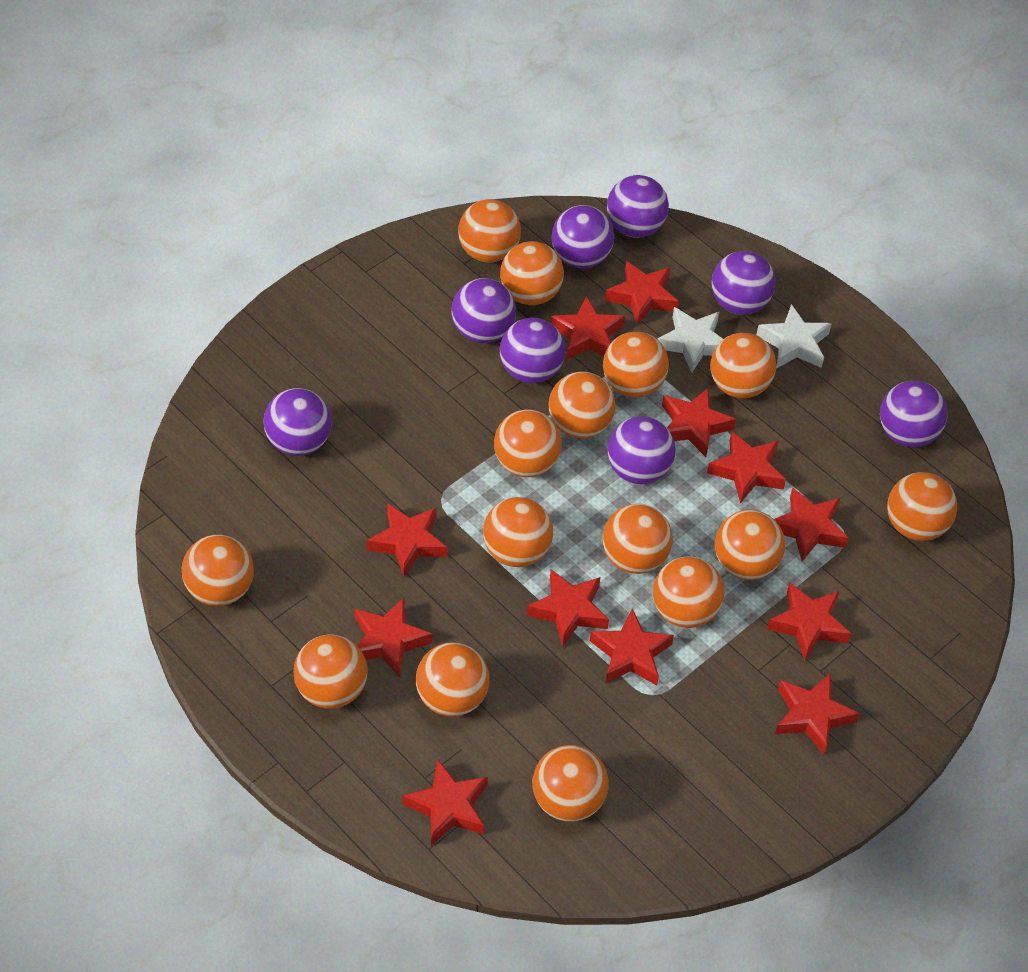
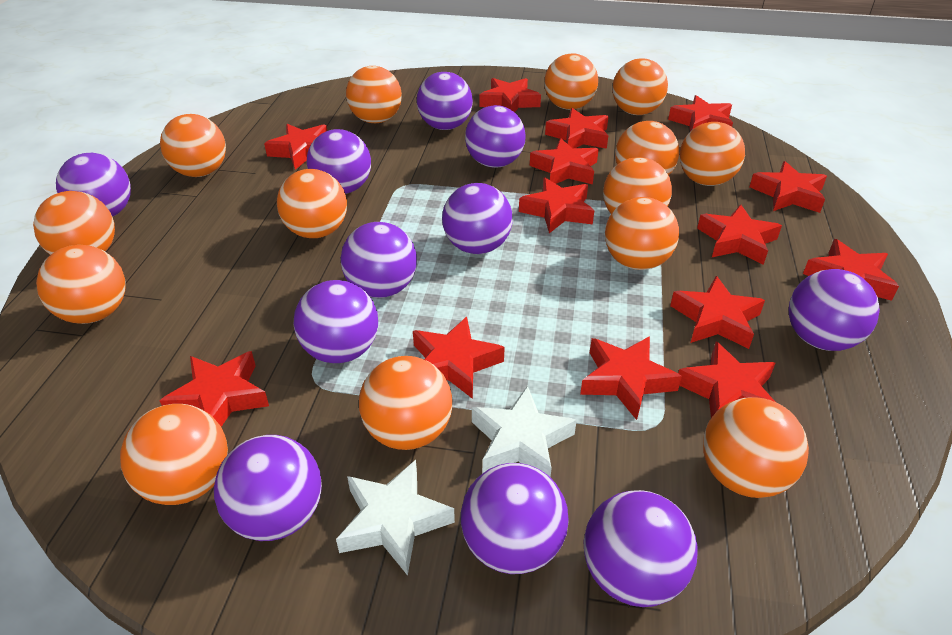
orange ball: 15 -> 14
purple ball: 8 -> 11
red star: 12 -> 14

